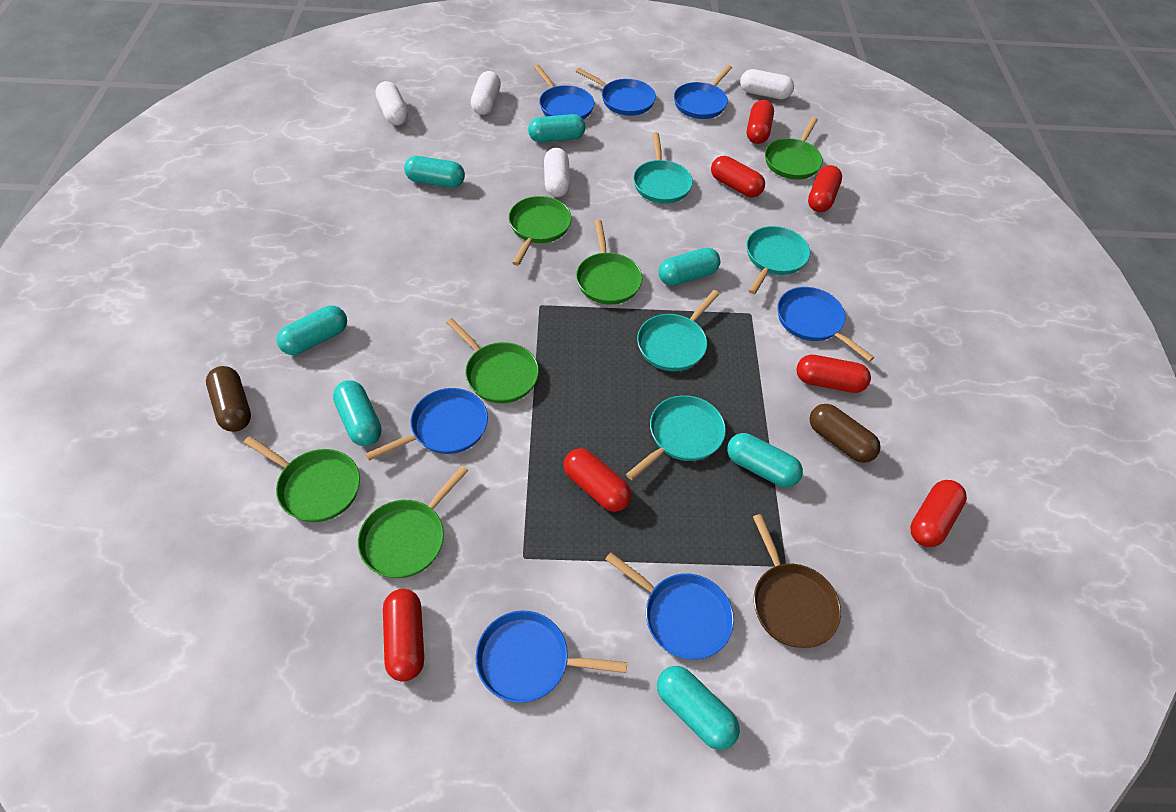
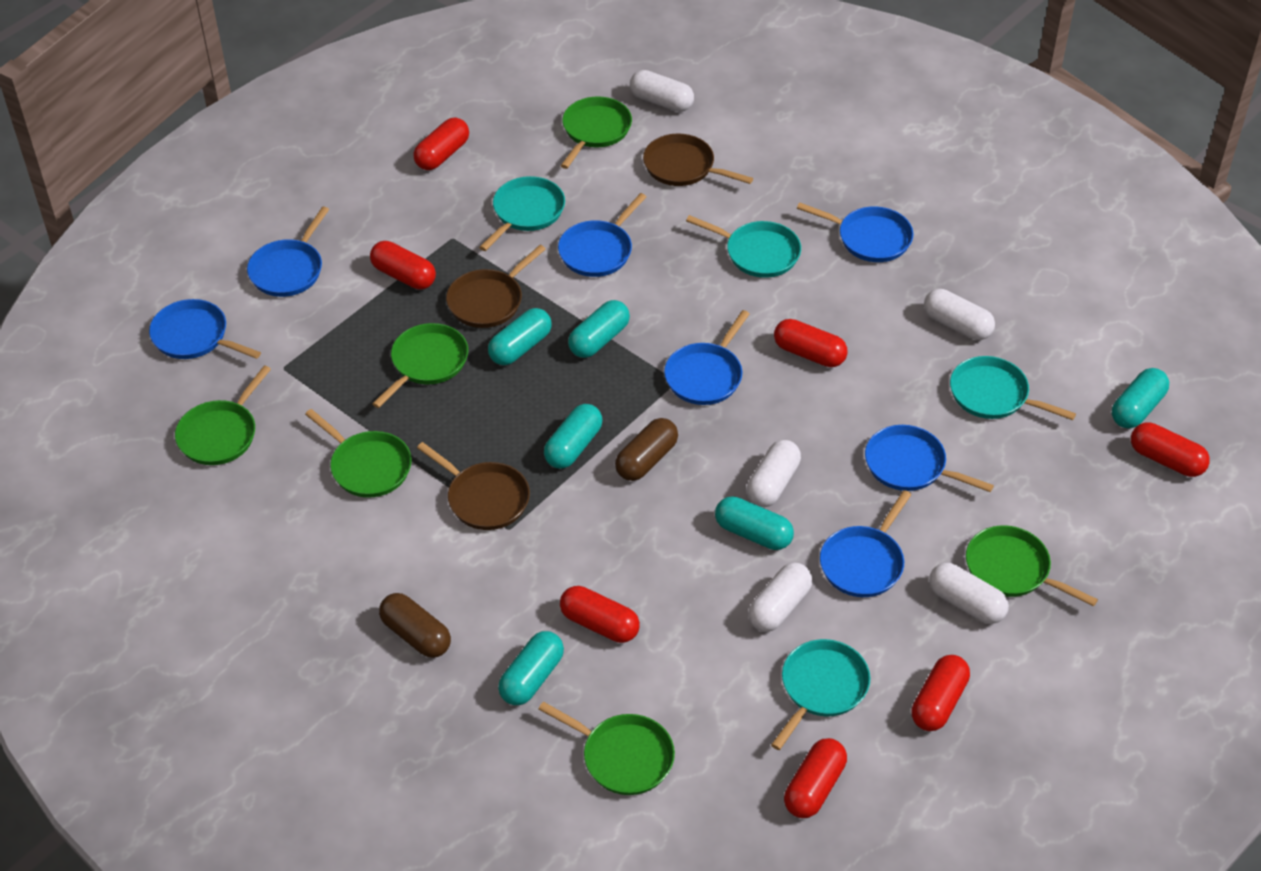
brown pan: 1 -> 3
turquoise capsule: 7 -> 6
white capsule: 4 -> 5

